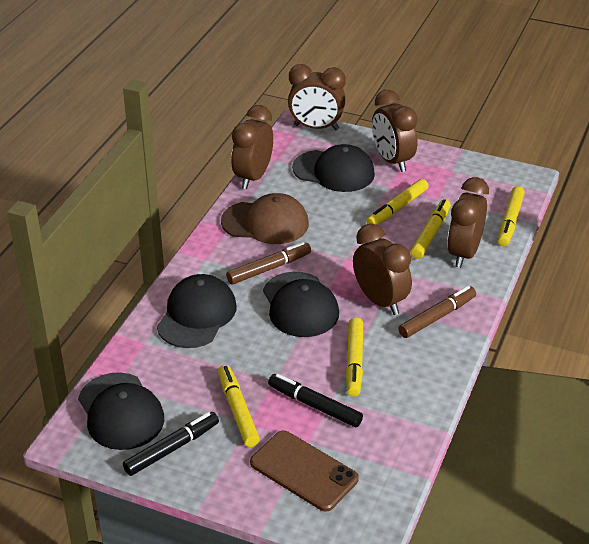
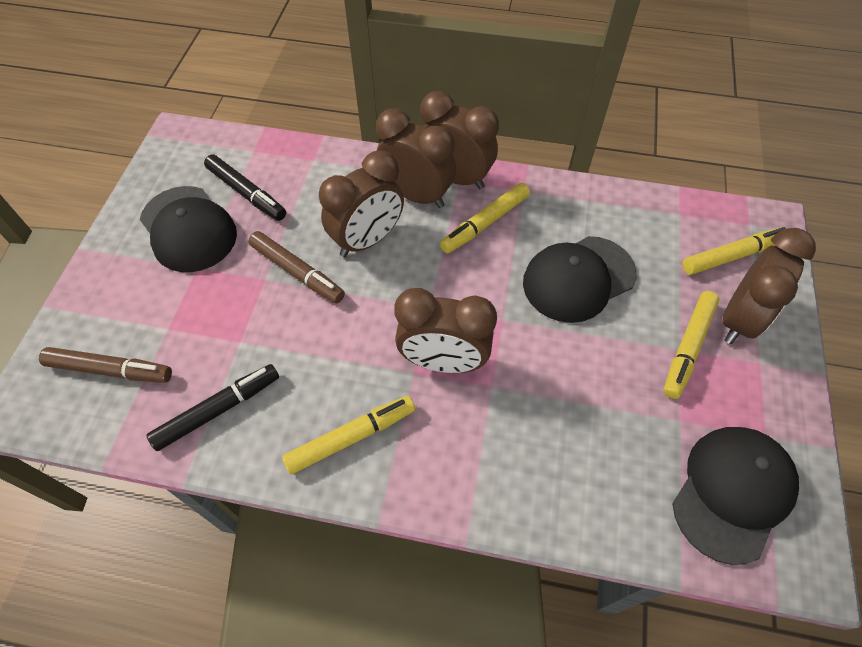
black cap: 4 -> 3
brown cap: 1 -> 0
brown phone: 1 -> 0
yellow marker: 5 -> 4

